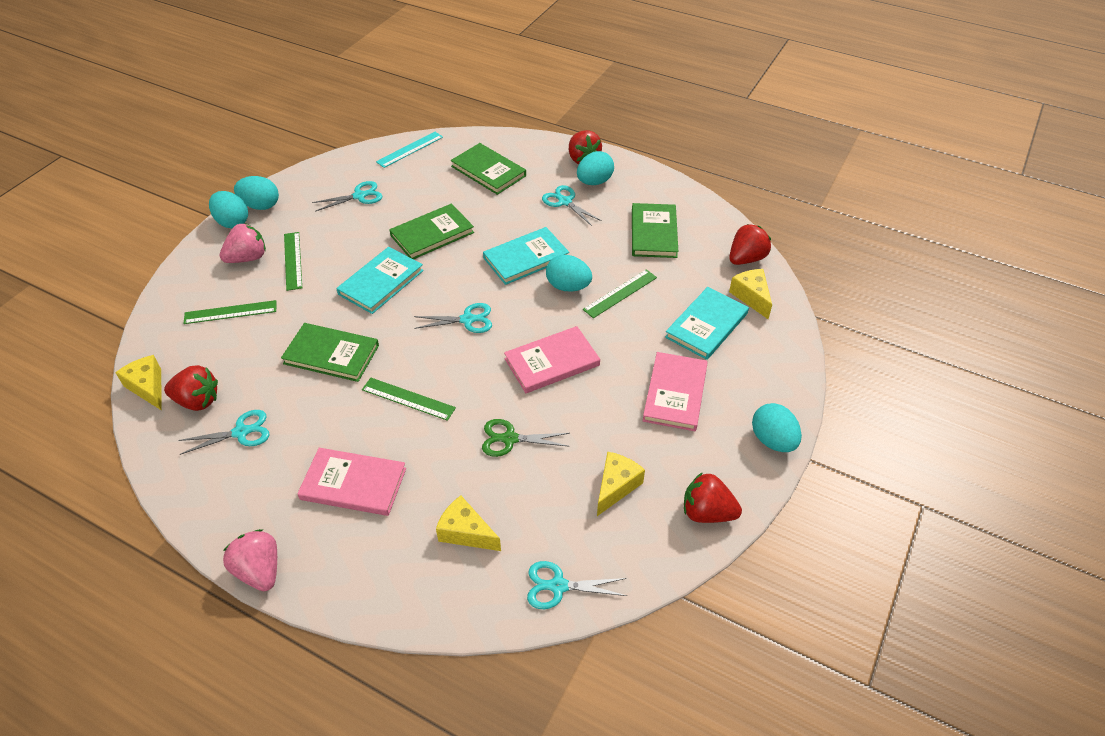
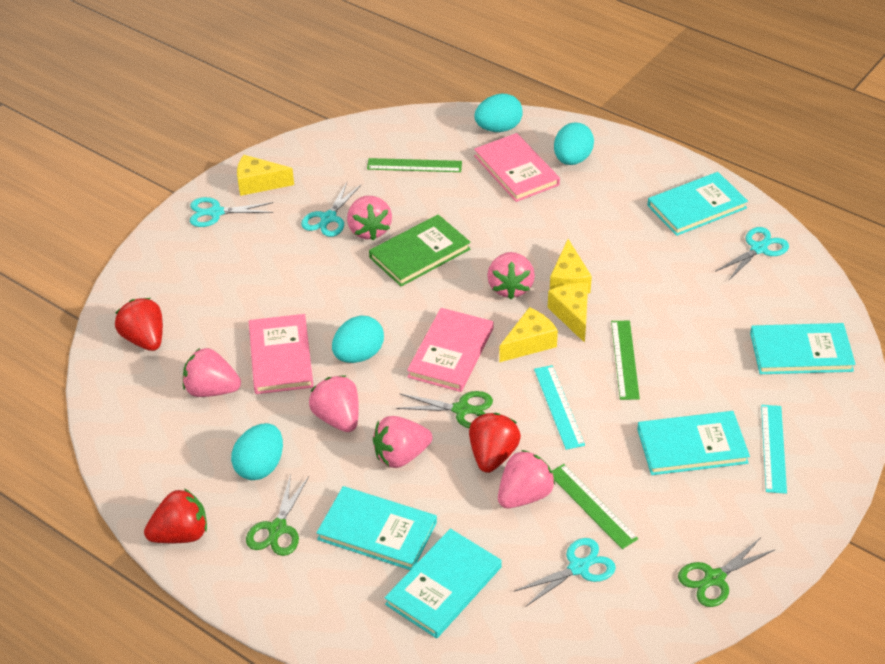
green book: 4 -> 1
green ruler: 4 -> 3
green scissors: 1 -> 3
pink strawberry: 2 -> 6
red strawberry: 4 -> 3
turquoise book: 3 -> 5
turquoise egg: 5 -> 4
turquoise ruler: 1 -> 2
turquoise scissors: 5 -> 4

